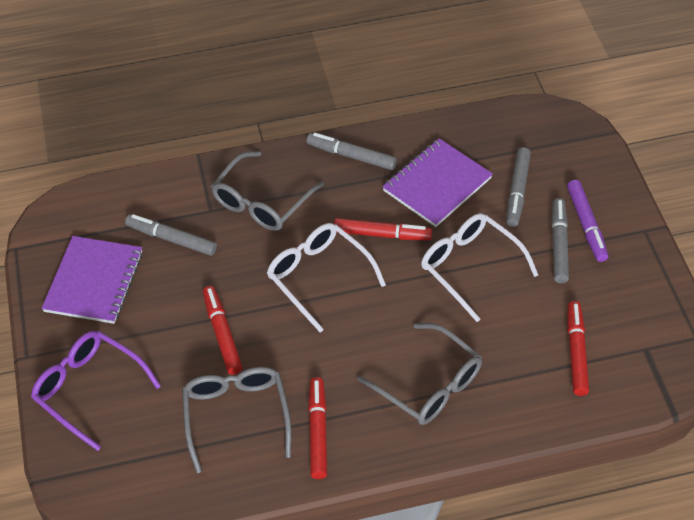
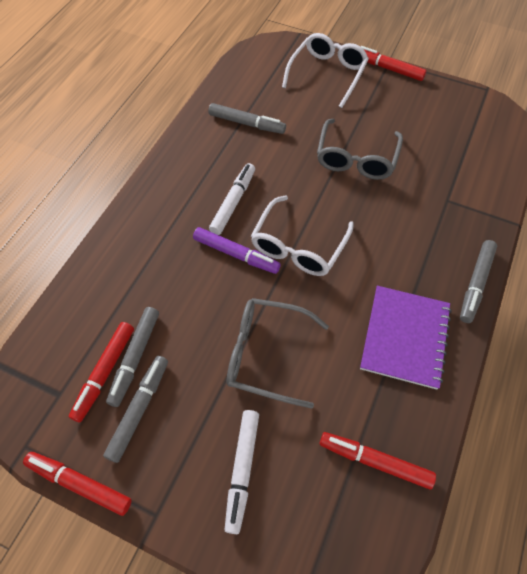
grey glasses: 3 -> 2
purple glasses: 1 -> 0
purple notebook: 2 -> 1
white marker: 0 -> 2

